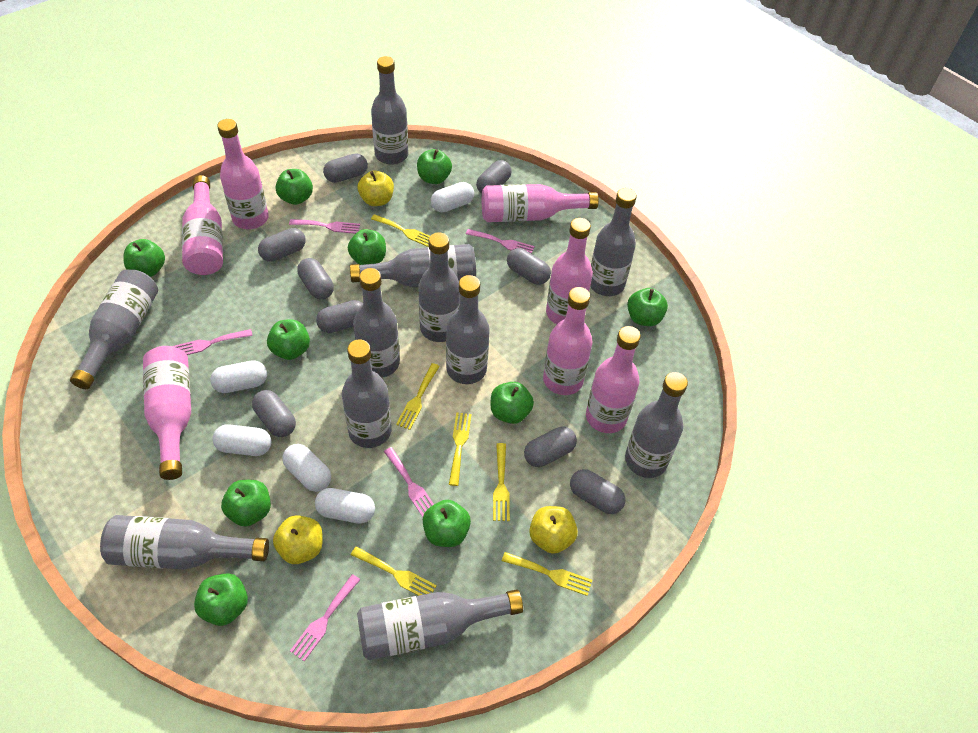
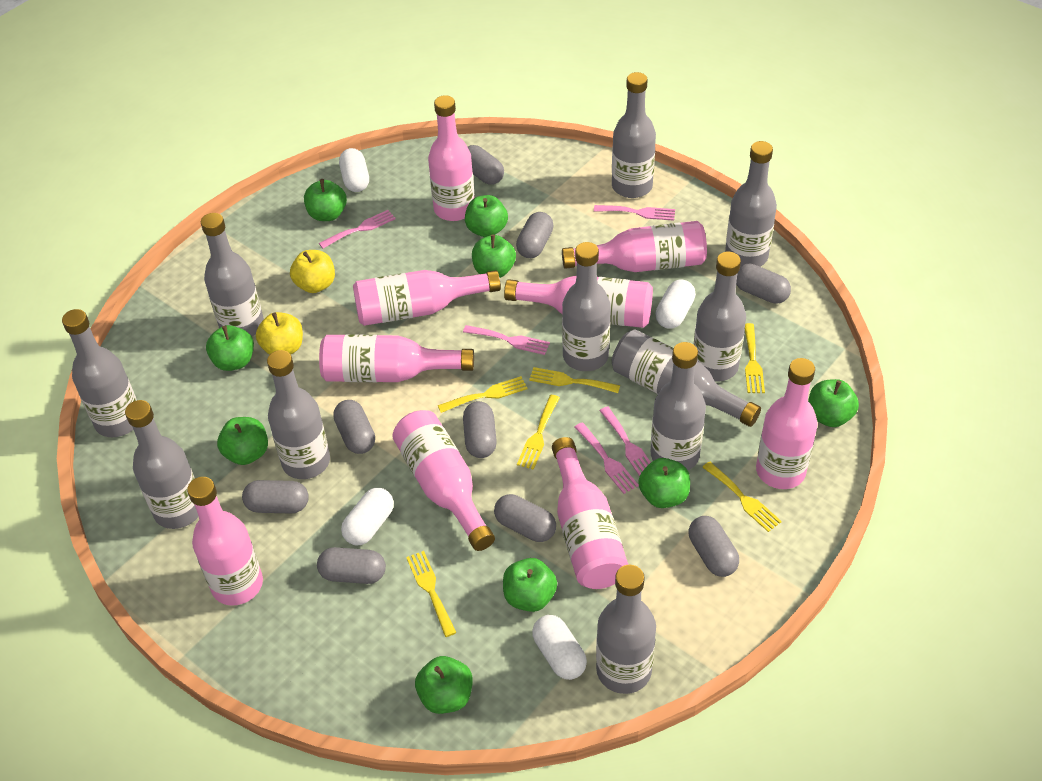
green apple: 10 -> 9
pink bottle: 7 -> 9
white capsule: 5 -> 4
yellow apple: 3 -> 2

